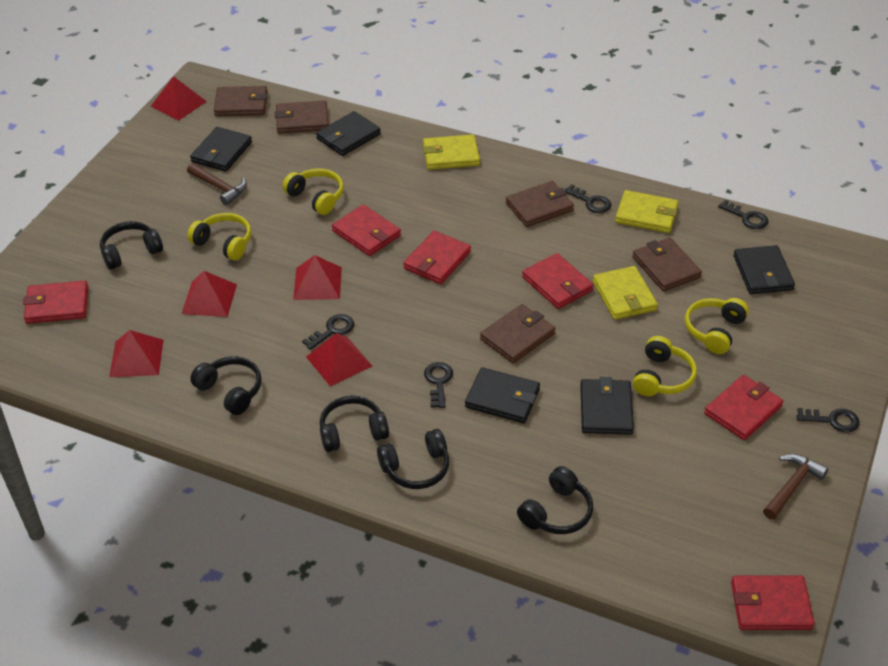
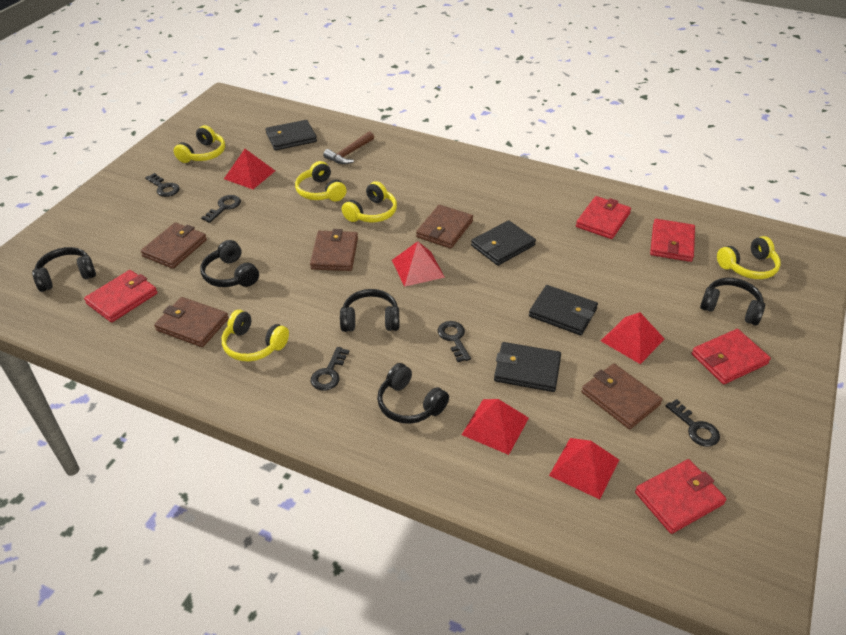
black wallet: 5 -> 4
brown hammer: 2 -> 1
red wallet: 6 -> 5
yellow headphones: 4 -> 5
yellow wallet: 3 -> 0

